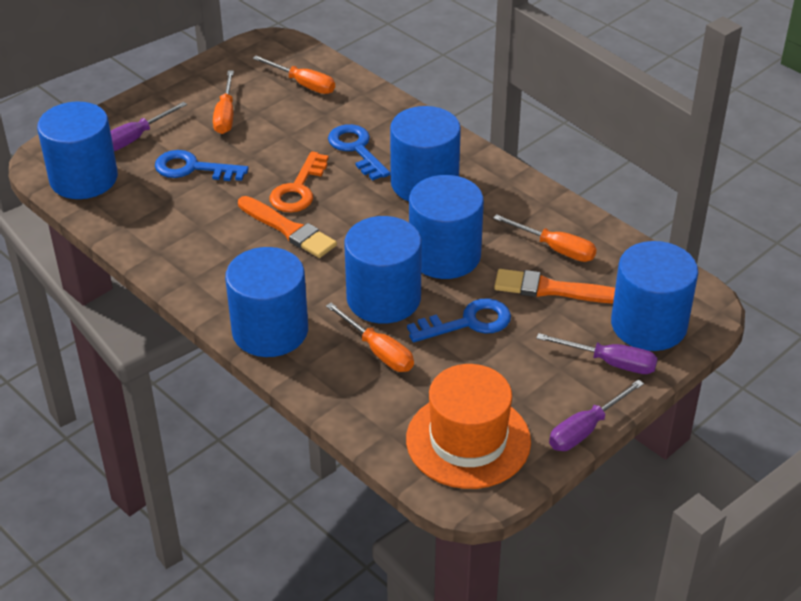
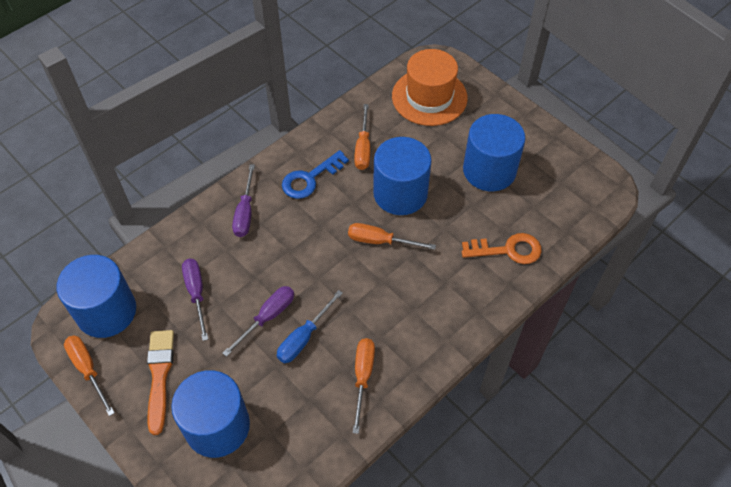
blue cylinder: 6 -> 4
blue key: 3 -> 1
blue screwdriver: 0 -> 1
orange brush: 2 -> 1

